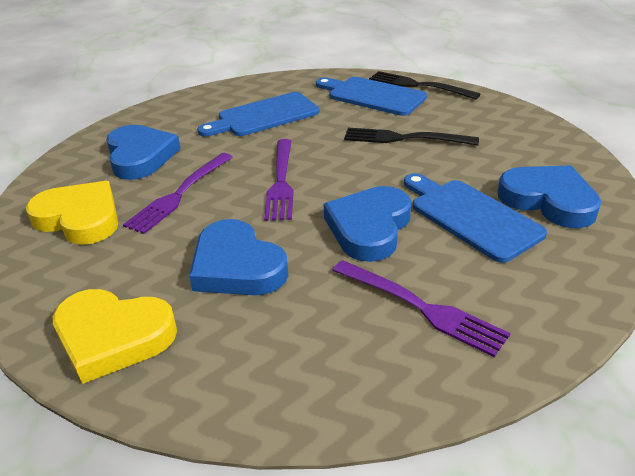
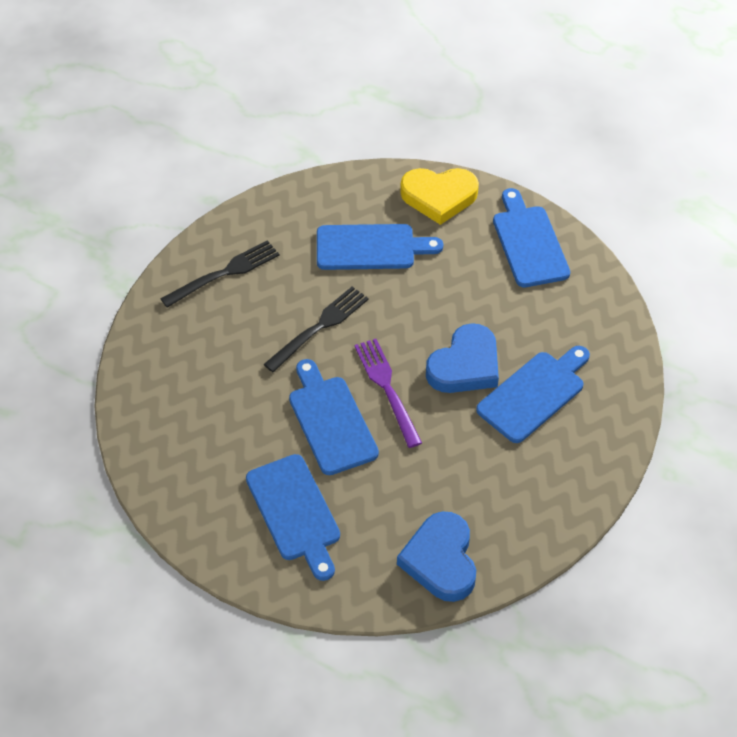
blue cutting board: 3 -> 5
blue heart: 4 -> 2
purple fork: 3 -> 1
yellow heart: 2 -> 1

